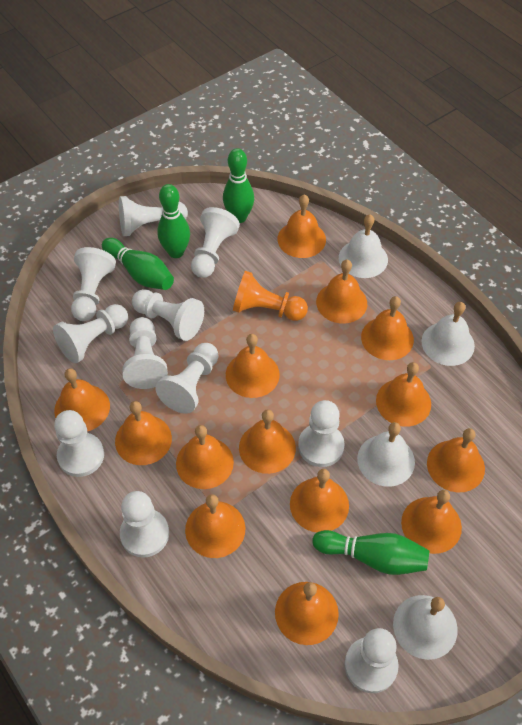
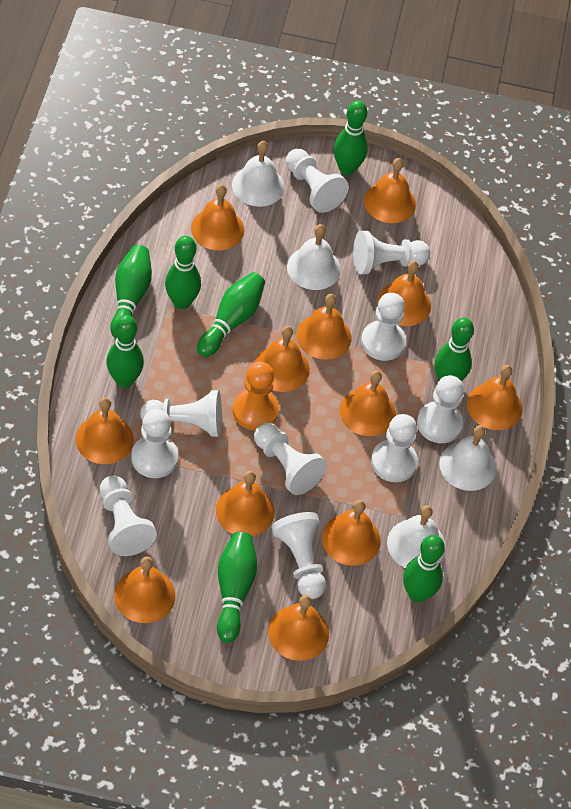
green bowling pin: 4 -> 8
orange bell: 14 -> 12
white pawn: 11 -> 10

